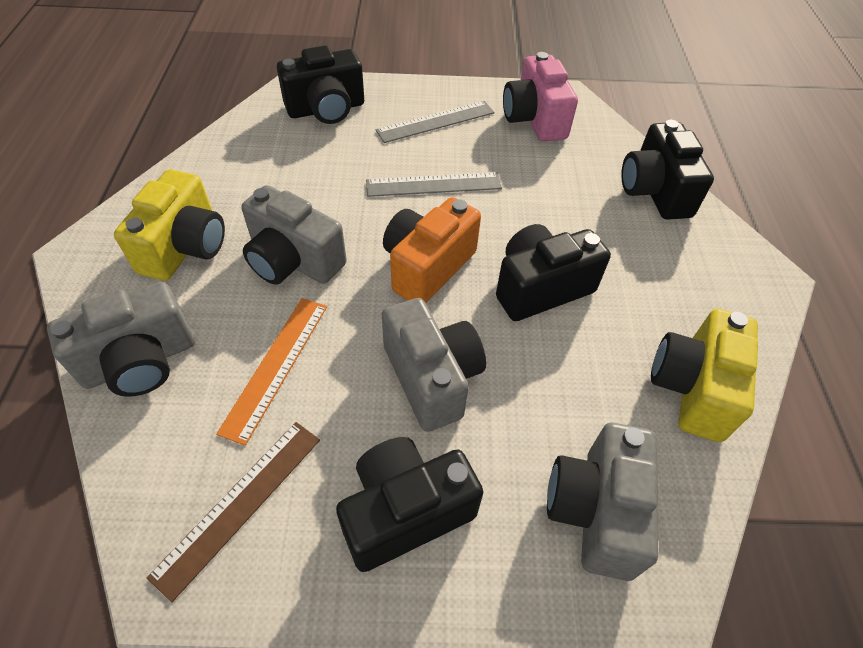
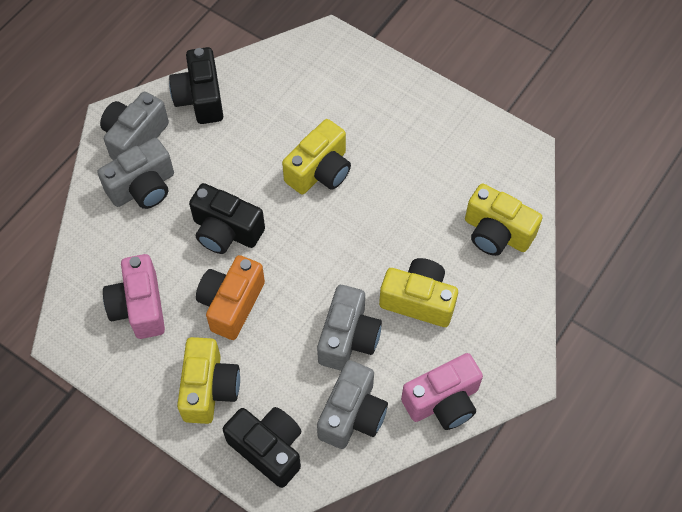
black camera: 4 -> 3
brown ruler: 1 -> 0
grey ruler: 2 -> 0
orange ruler: 1 -> 0
pink camera: 1 -> 2
yellow camera: 2 -> 4

